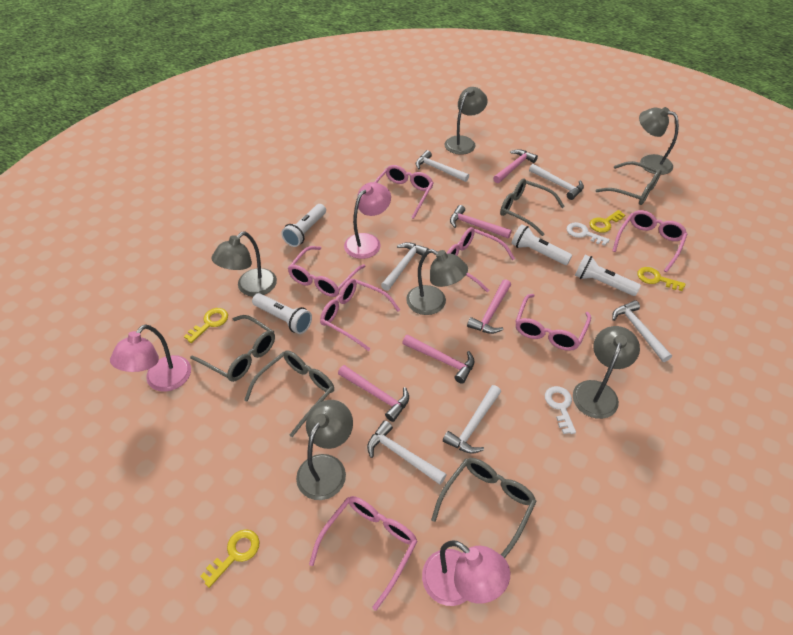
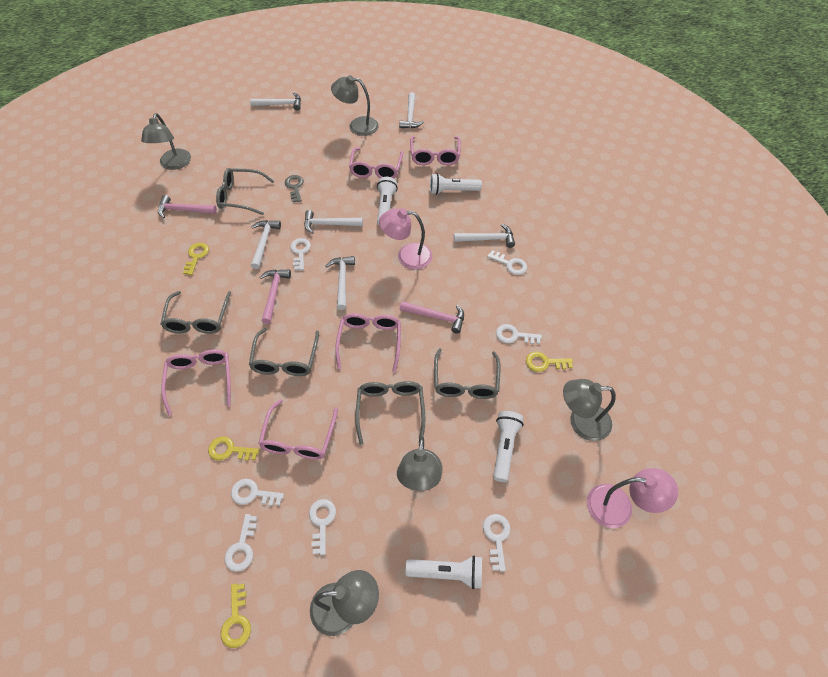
grey key: 0 -> 1
grey lamp: 6 -> 5
pink glasses: 7 -> 5
pink hammer: 5 -> 3
pink lamp: 3 -> 2
white key: 2 -> 7

